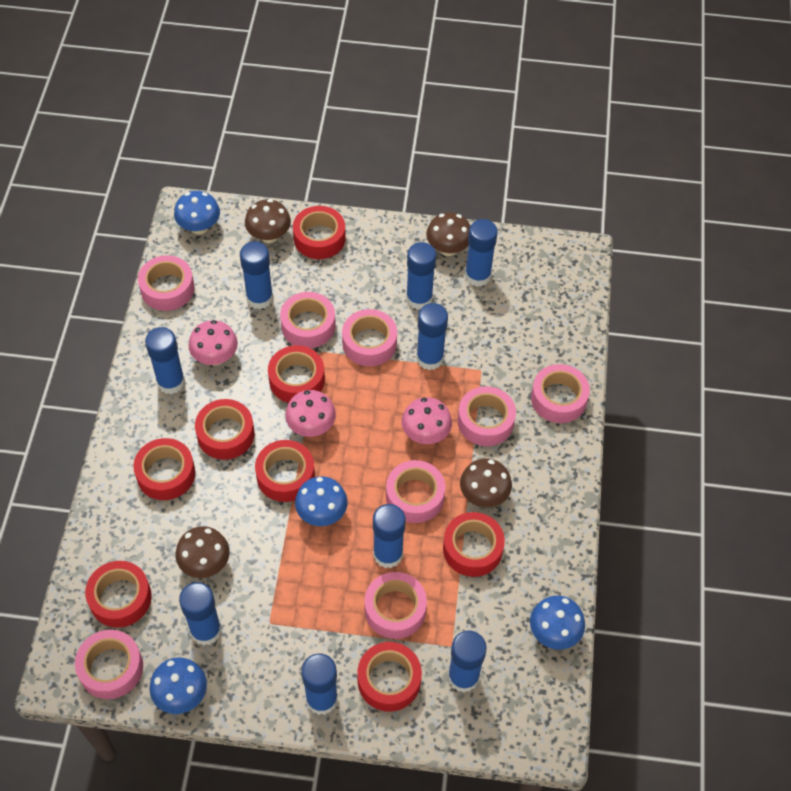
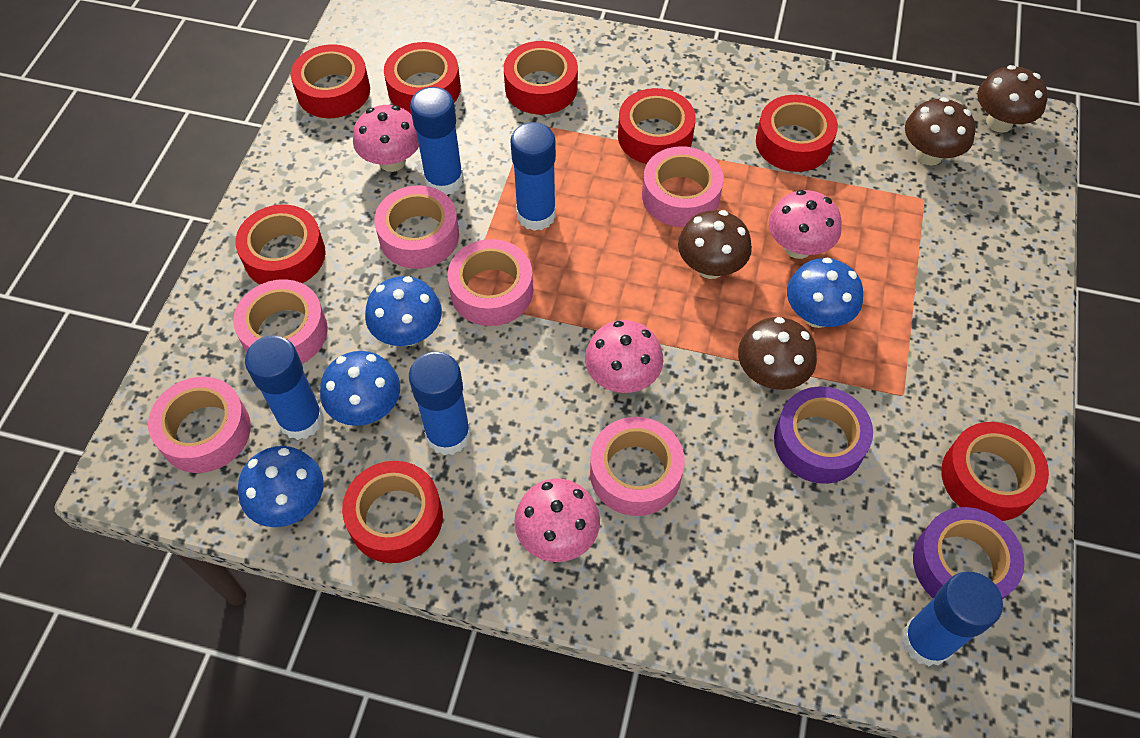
blue glue stick: 9 -> 5
pink mushroom: 3 -> 4
pink tape: 8 -> 6
purple tape: 0 -> 2

